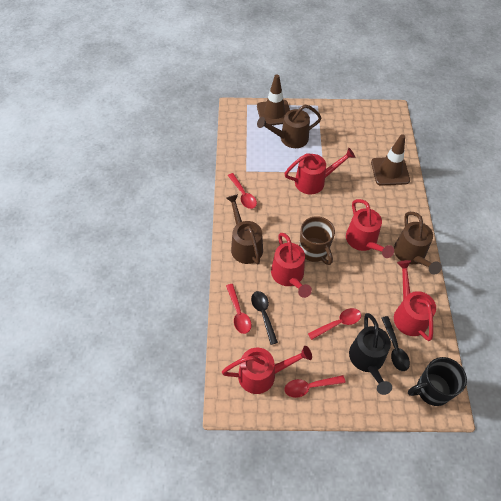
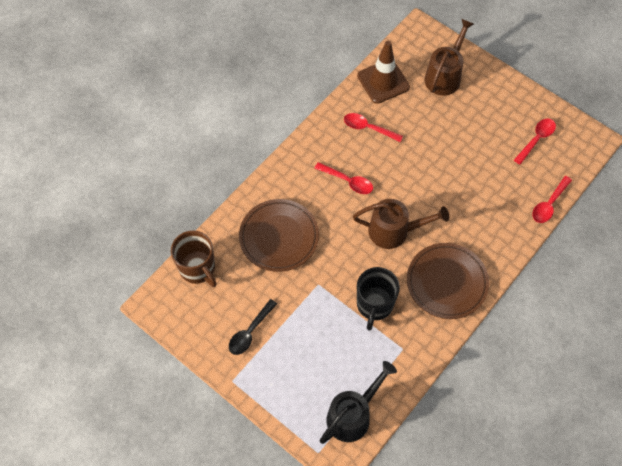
black spoon: 2 -> 1
brown plate: 0 -> 2
brown traffic cone: 2 -> 1
brown watering can: 3 -> 2
red watering can: 5 -> 0

